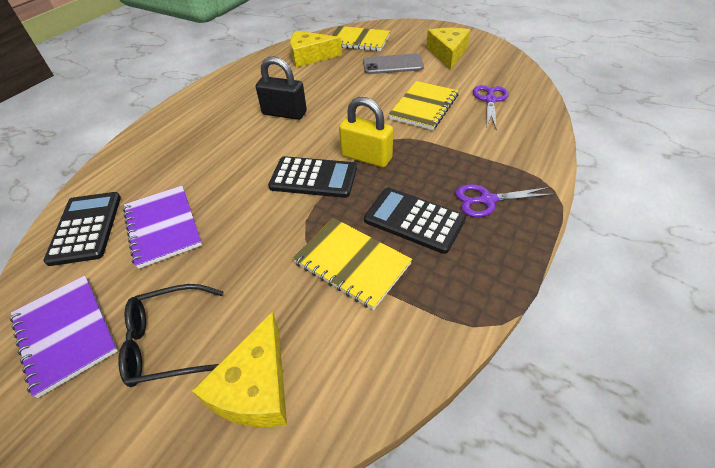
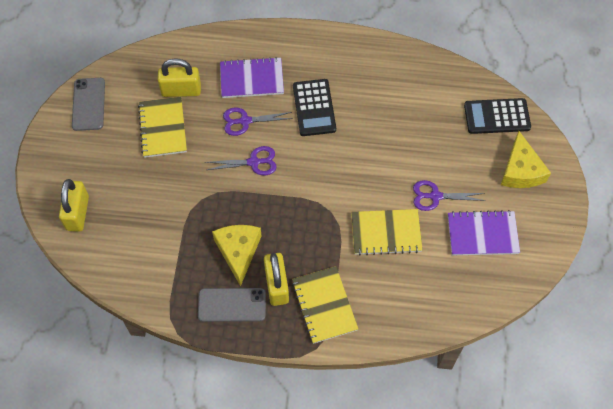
black calculator: 3 -> 2
black glasses: 1 -> 0
black padlock: 1 -> 0
grey phone: 1 -> 2
purple scissors: 2 -> 3
yellow cheese: 3 -> 2
yellow padlock: 1 -> 3

